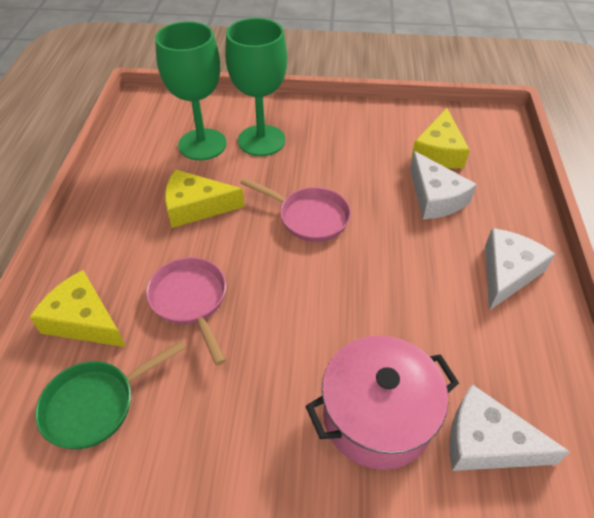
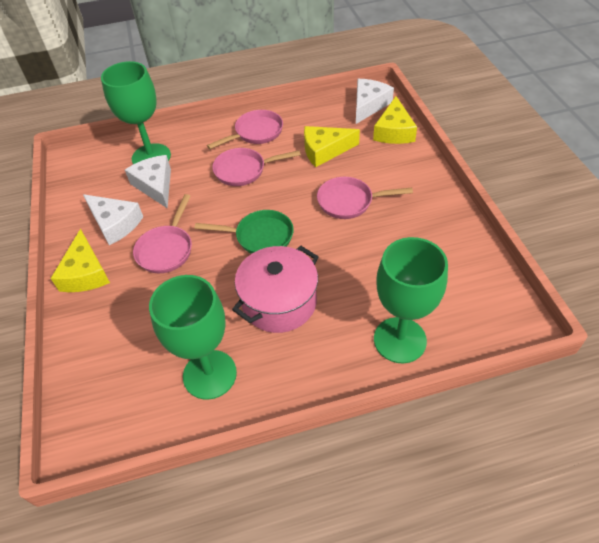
green goblet: 2 -> 3
pink pan: 2 -> 4

